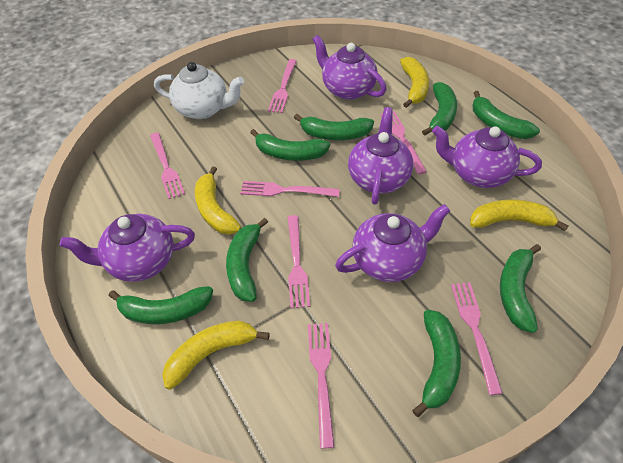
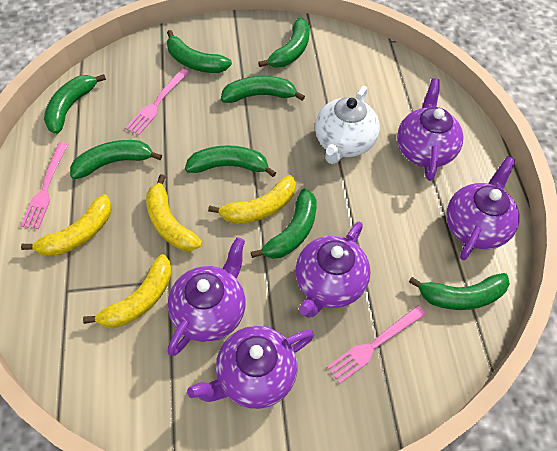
pink fork: 7 -> 3

